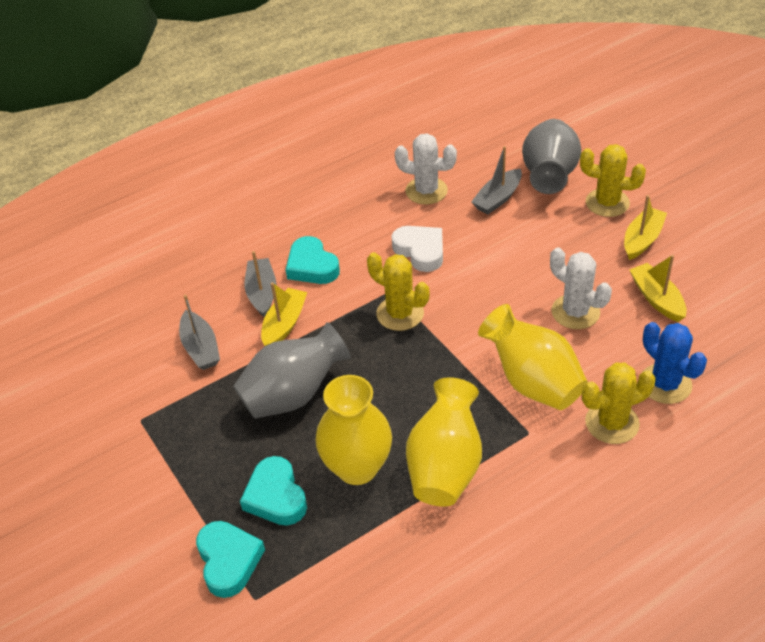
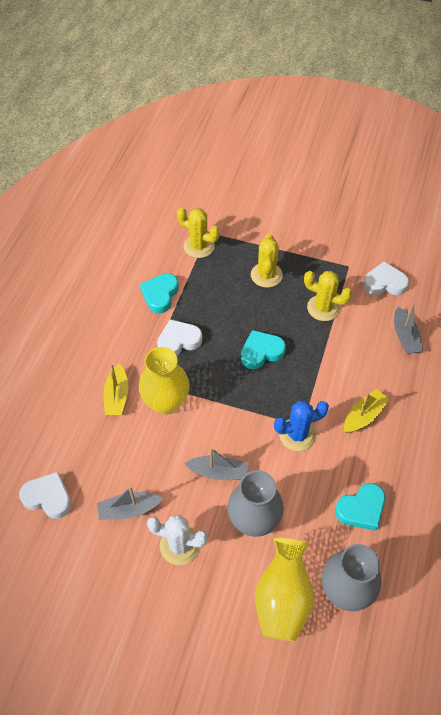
white cactus: 2 -> 1
white heart: 1 -> 3
yellow boat: 3 -> 2
yellow vase: 3 -> 2

